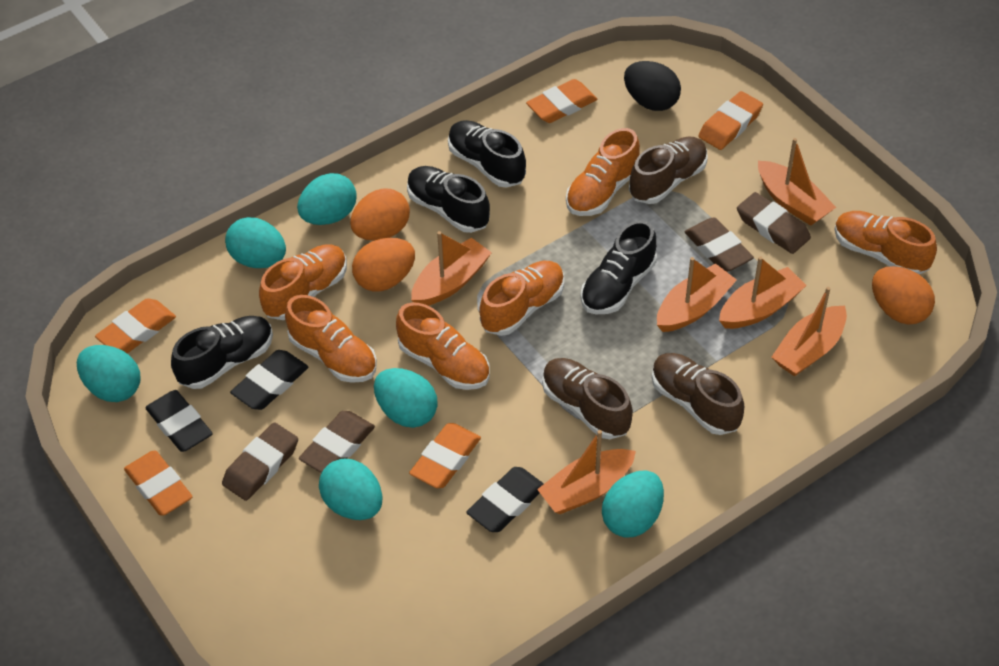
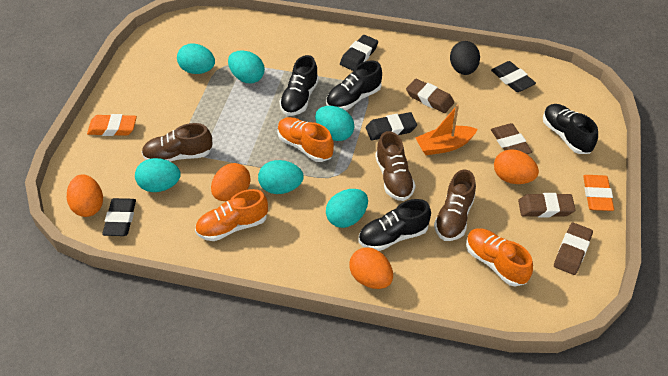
black eraser: 3 -> 4
orange boat: 6 -> 1
orange egg: 3 -> 4
orange eraser: 5 -> 2
orange shoe: 6 -> 3

